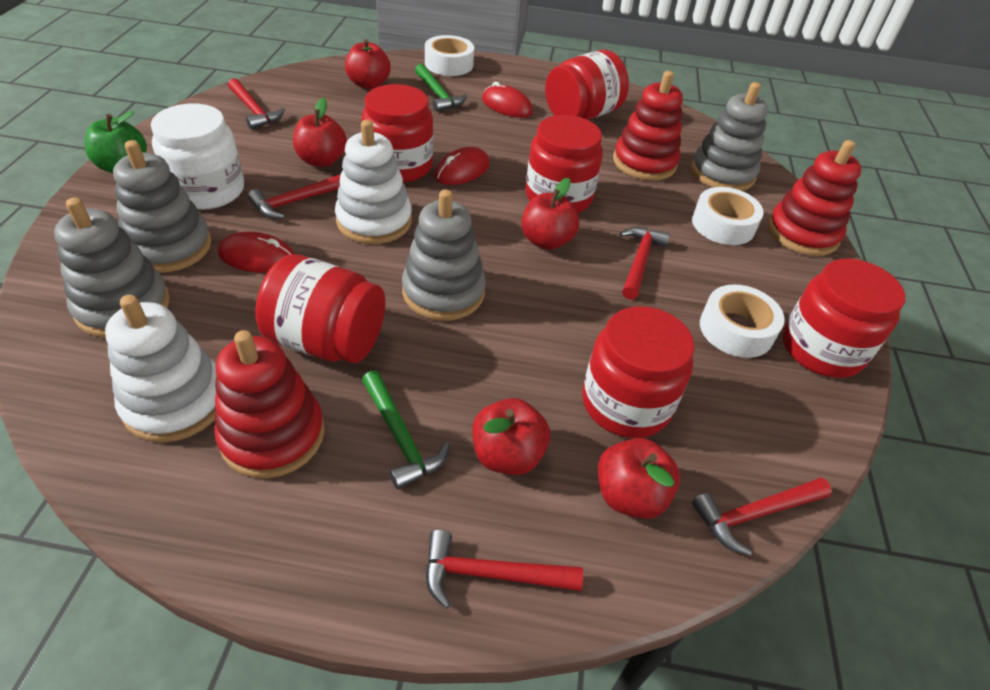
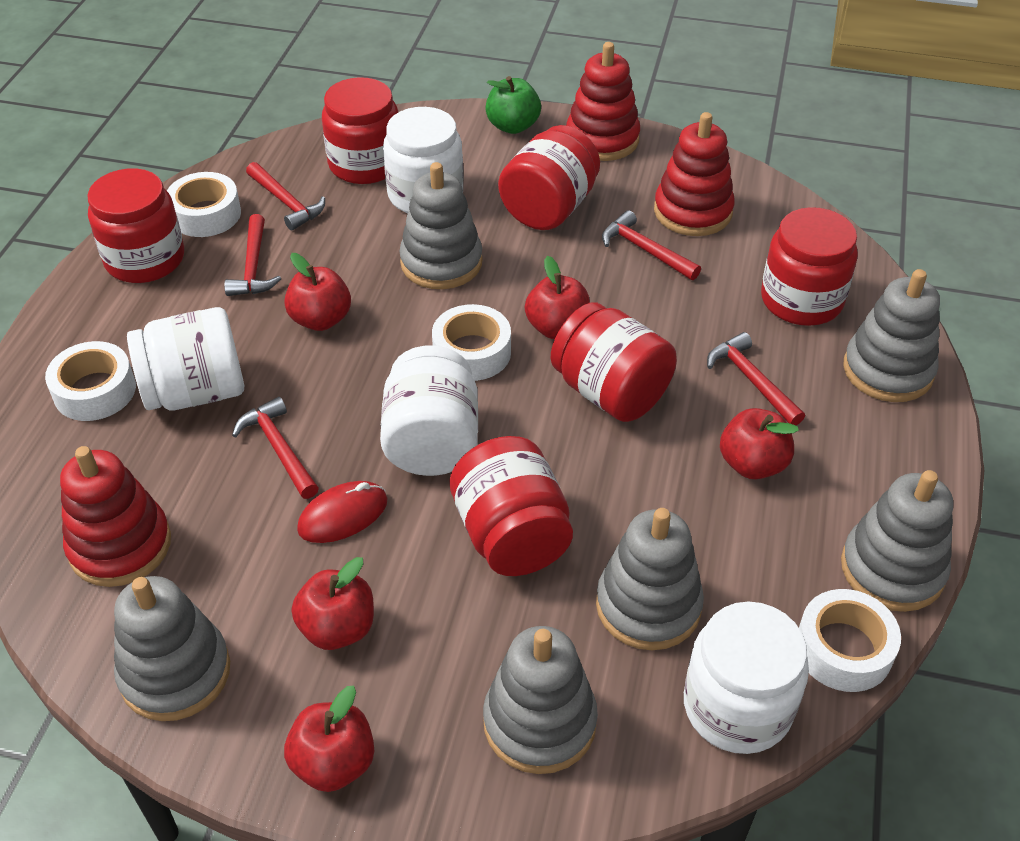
green hammer: 2 -> 0
grey stacking toy: 4 -> 6
red mouse: 3 -> 1
white jar: 1 -> 4
white stacking toy: 2 -> 0
white tape: 3 -> 4

